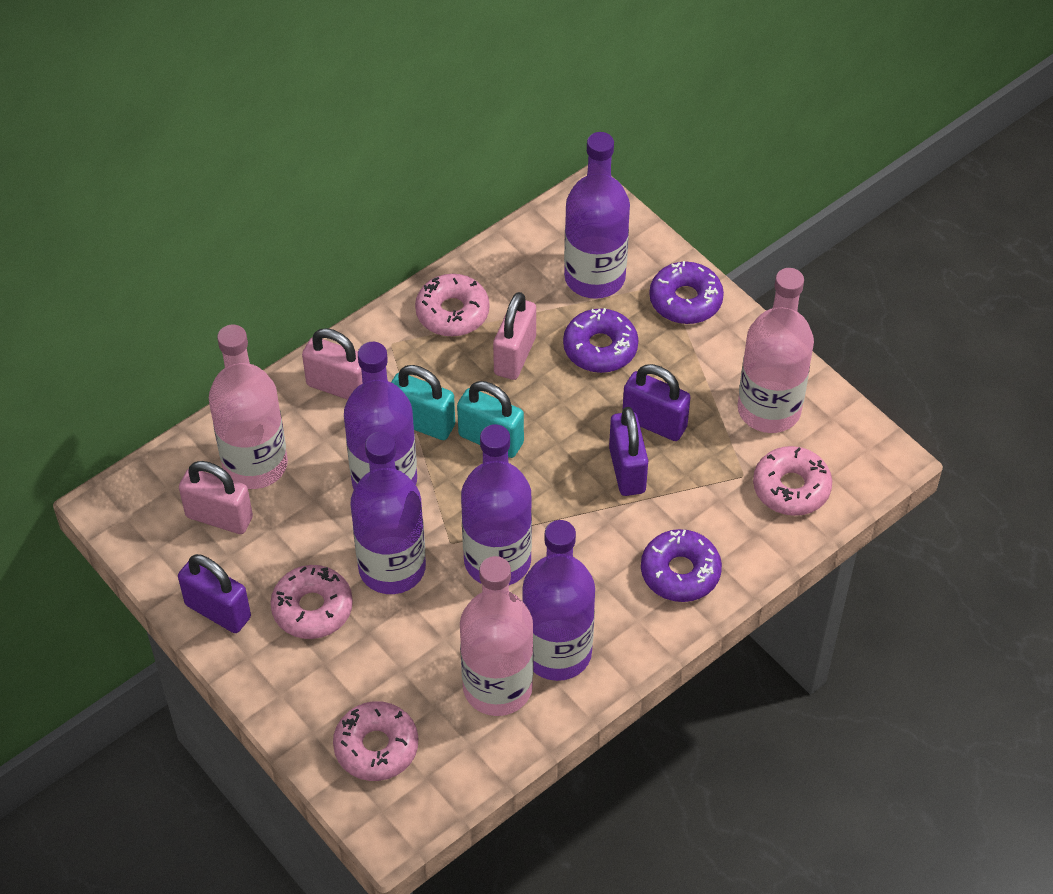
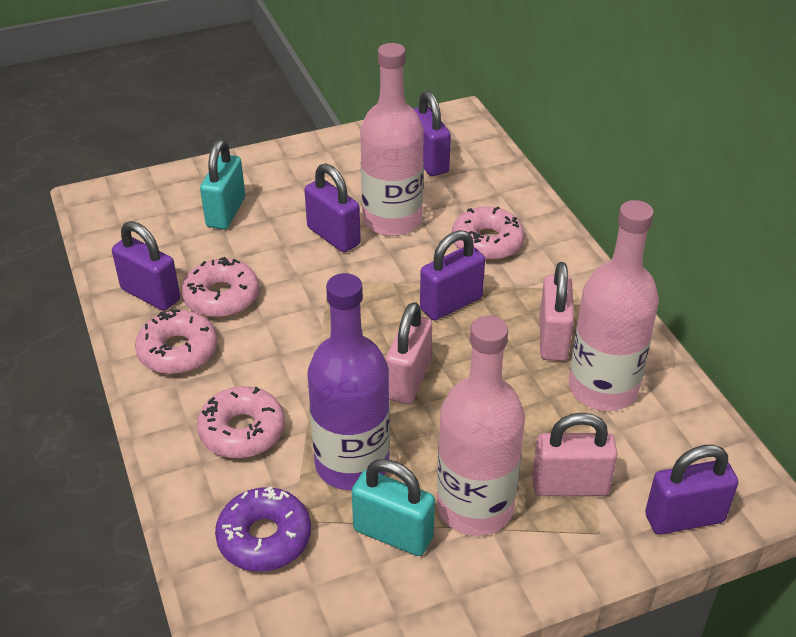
purple bottle: 5 -> 1
purple donut: 3 -> 1
purple padlock: 3 -> 5

